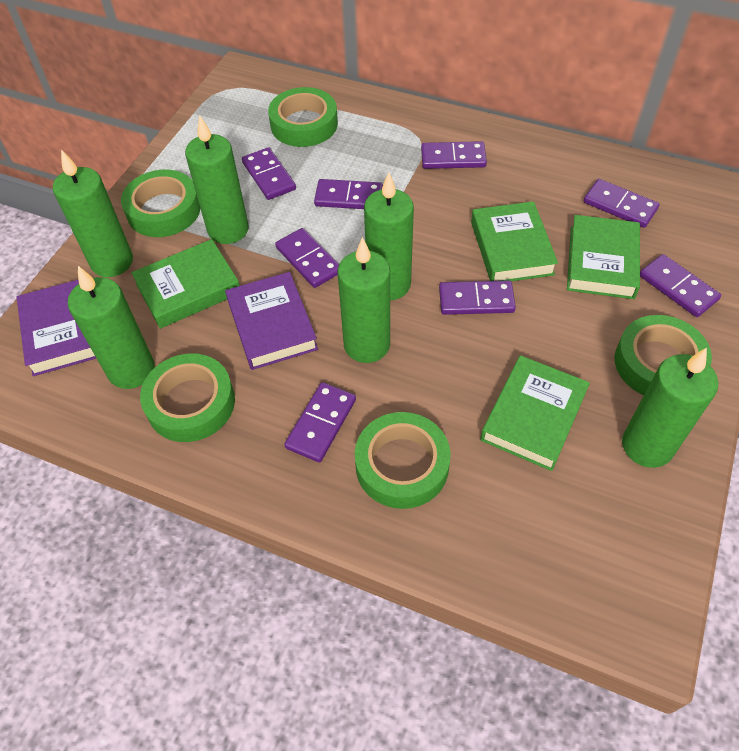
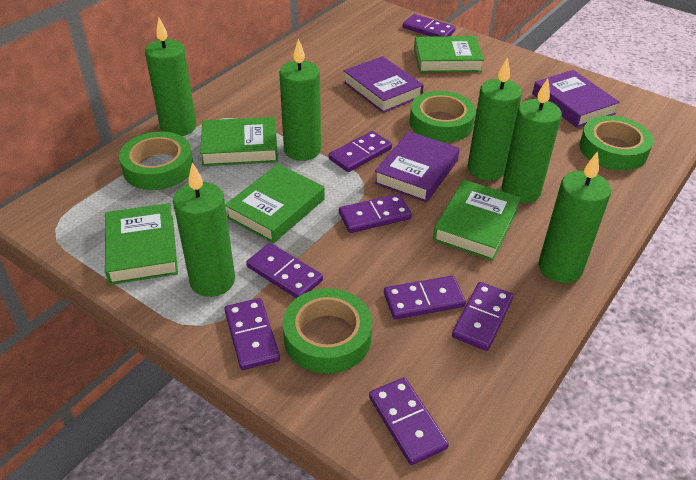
green book: 4 -> 5
green tape: 5 -> 4
purple book: 2 -> 3

